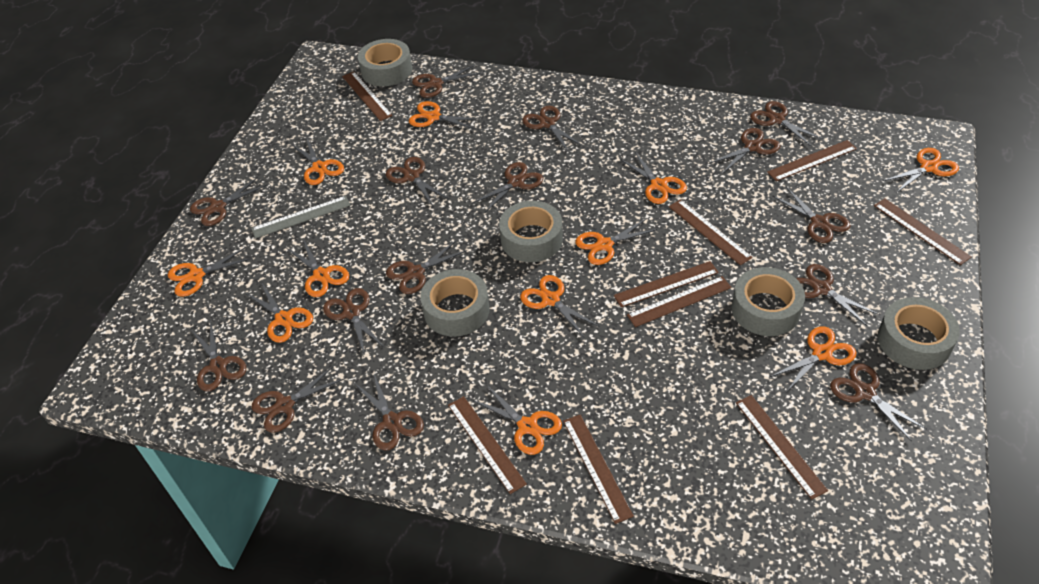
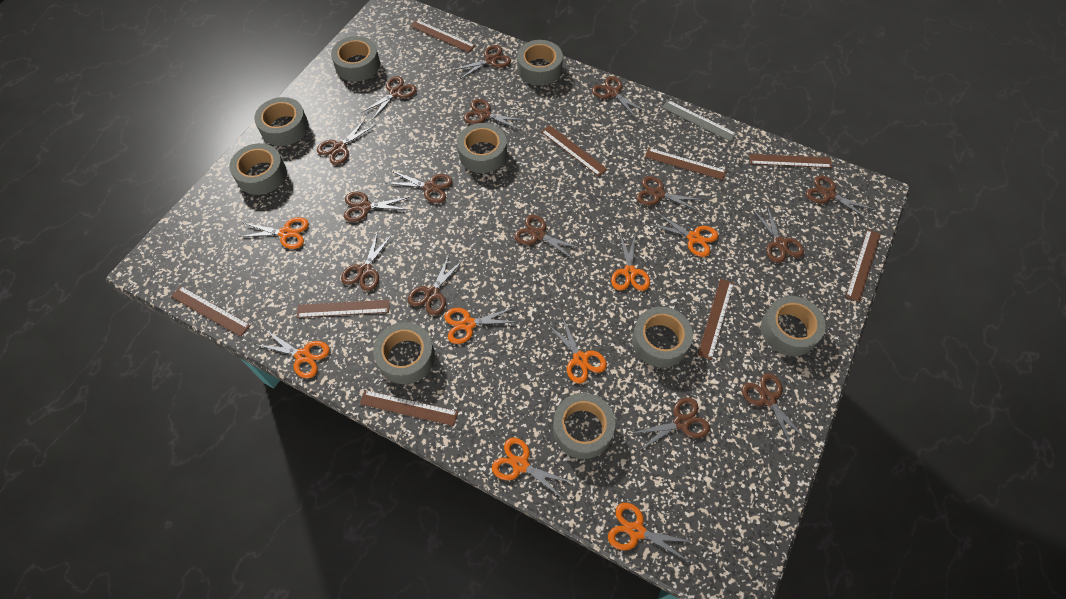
grey tape: 5 -> 9
orange scissors: 11 -> 8

